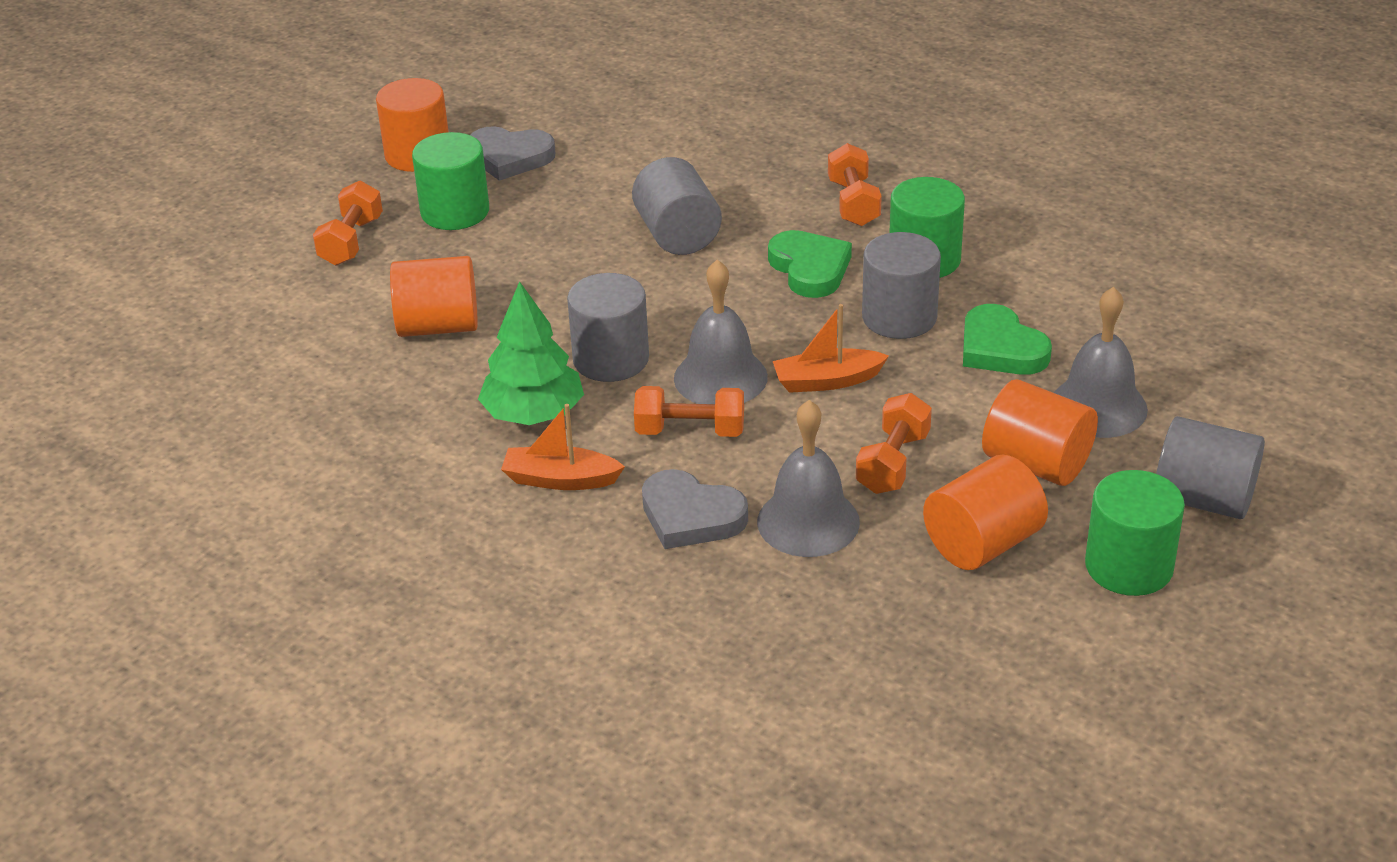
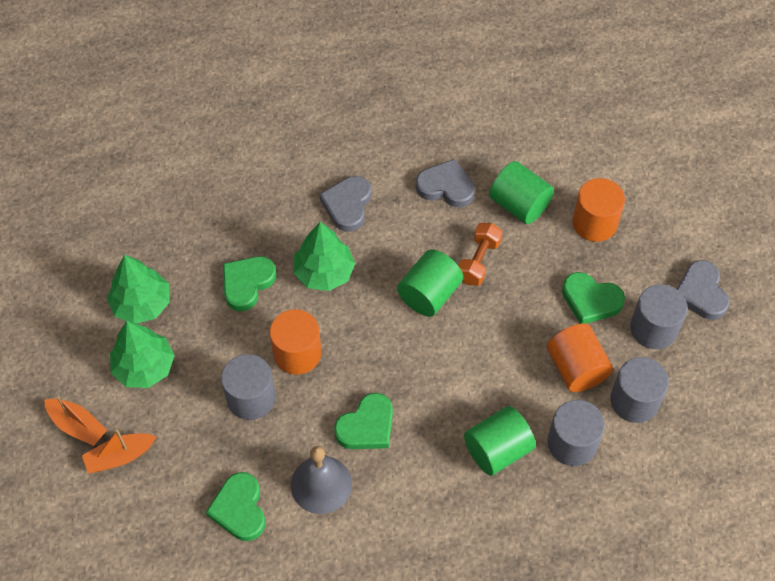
green heart: 2 -> 4
green tree: 1 -> 3
grey bell: 3 -> 1
grey heart: 2 -> 3
orange cylinder: 4 -> 3
orange dumbbell: 4 -> 1

